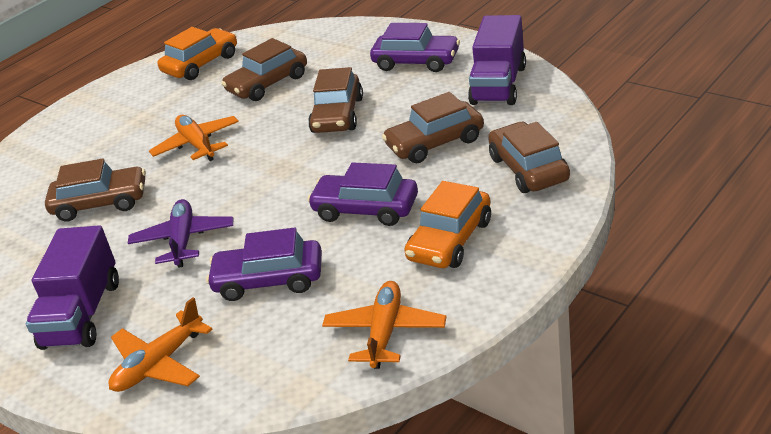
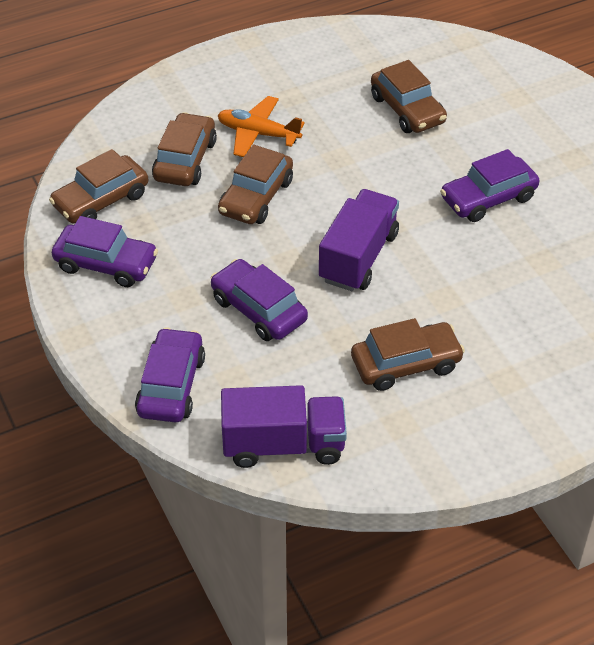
orange car: 2 -> 0
orange plane: 3 -> 1
purple car: 3 -> 4
purple plane: 1 -> 0

